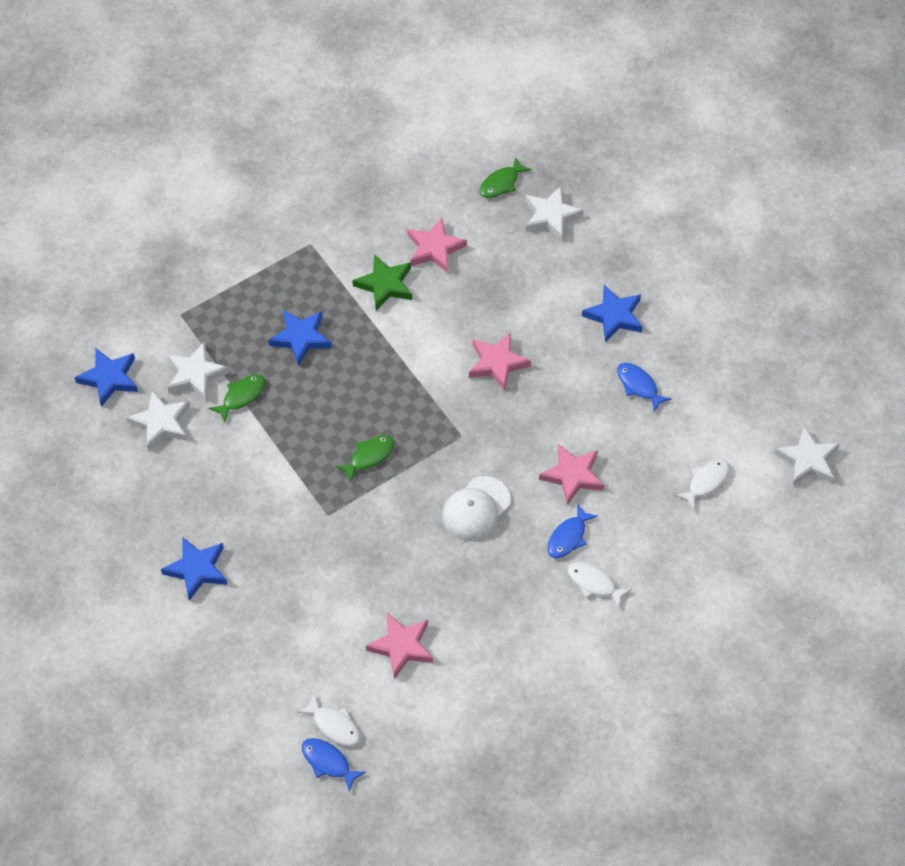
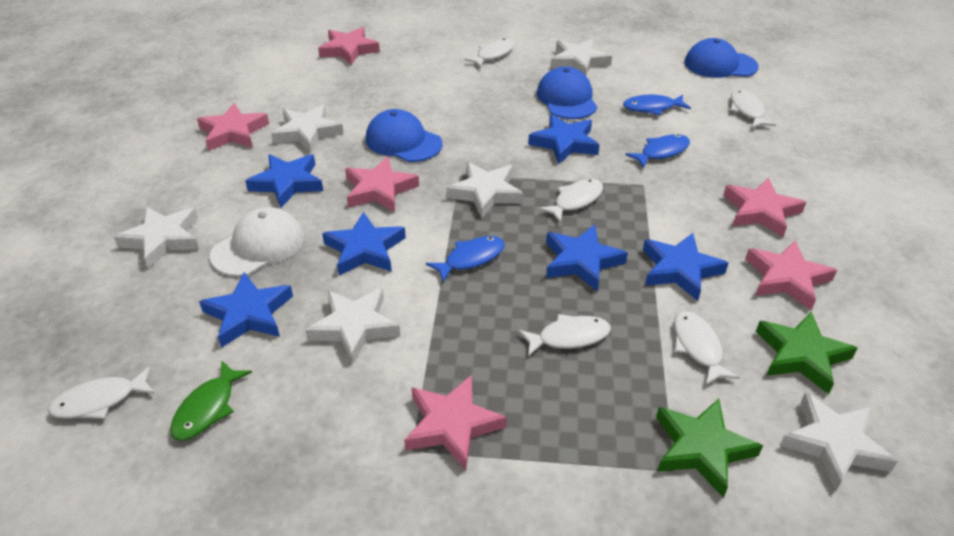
blue cap: 0 -> 3
blue star: 4 -> 6
green fish: 3 -> 1
green star: 1 -> 2
pink star: 4 -> 6
white fish: 3 -> 6
white star: 4 -> 6

